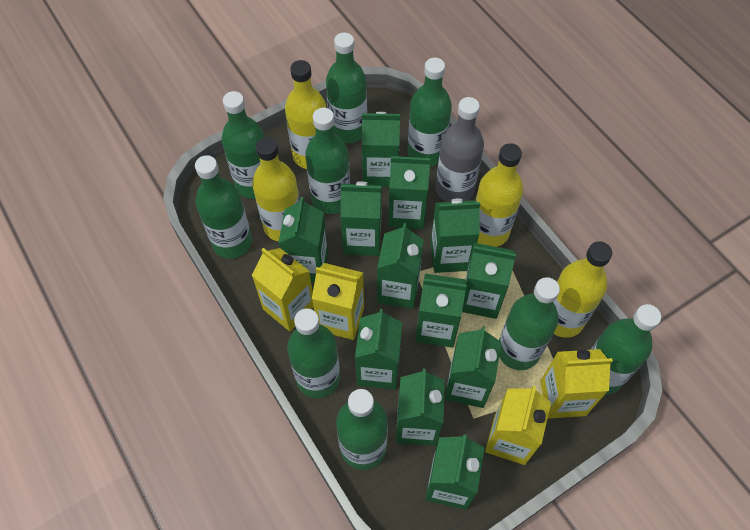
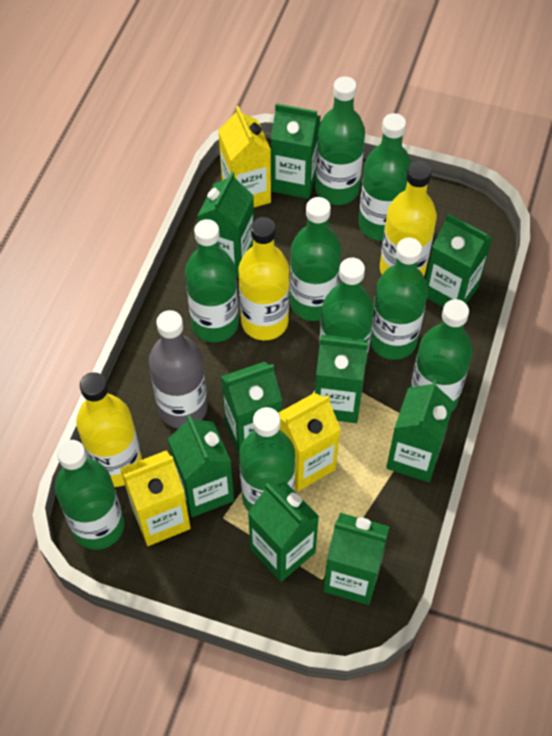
green carton: 12 -> 9
yellow bottle: 4 -> 3
yellow carton: 4 -> 3

